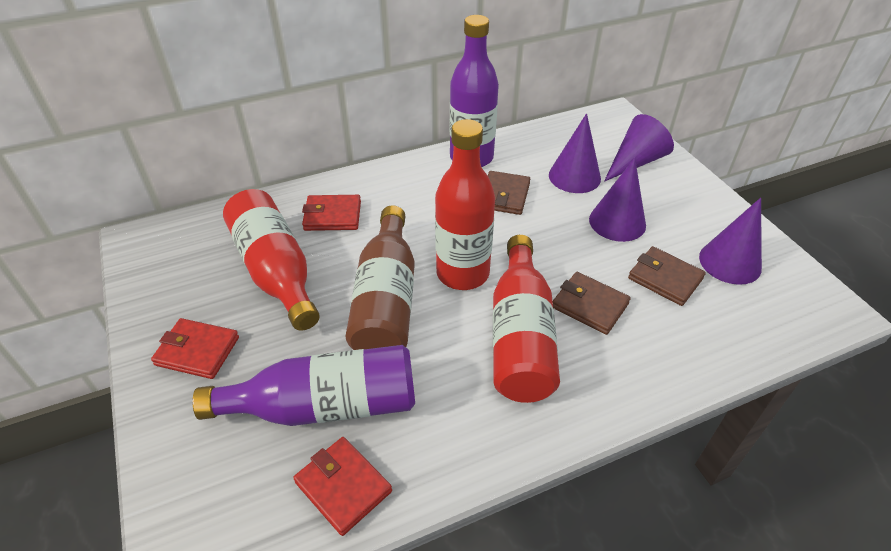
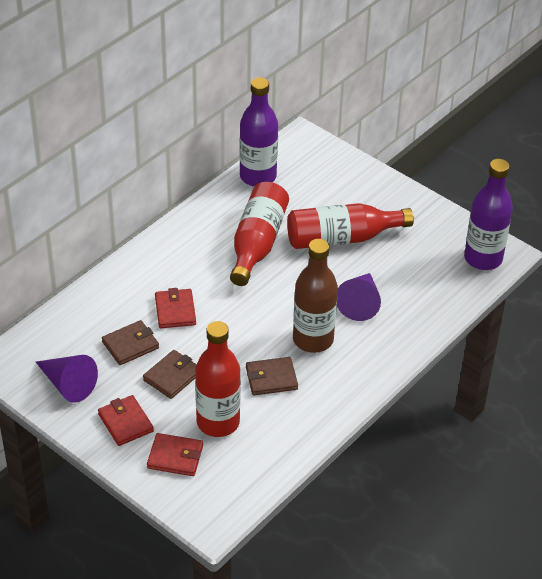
purple cone: 4 -> 2

